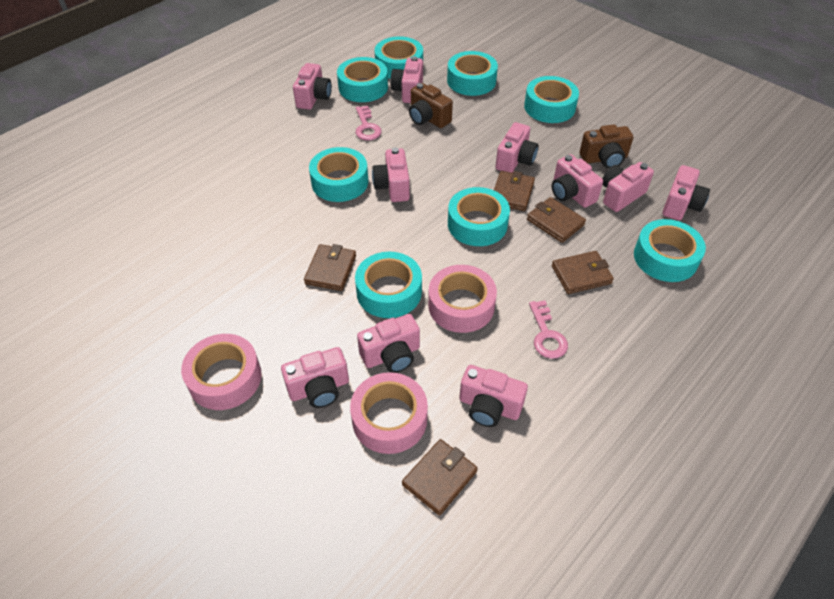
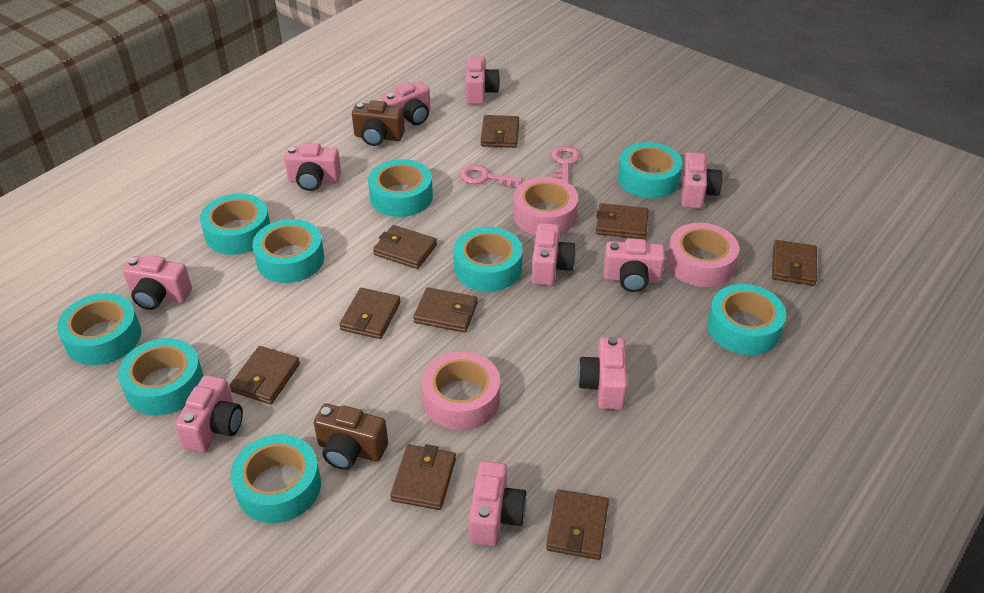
brown wallet: 5 -> 9
turquoise tape: 8 -> 9

